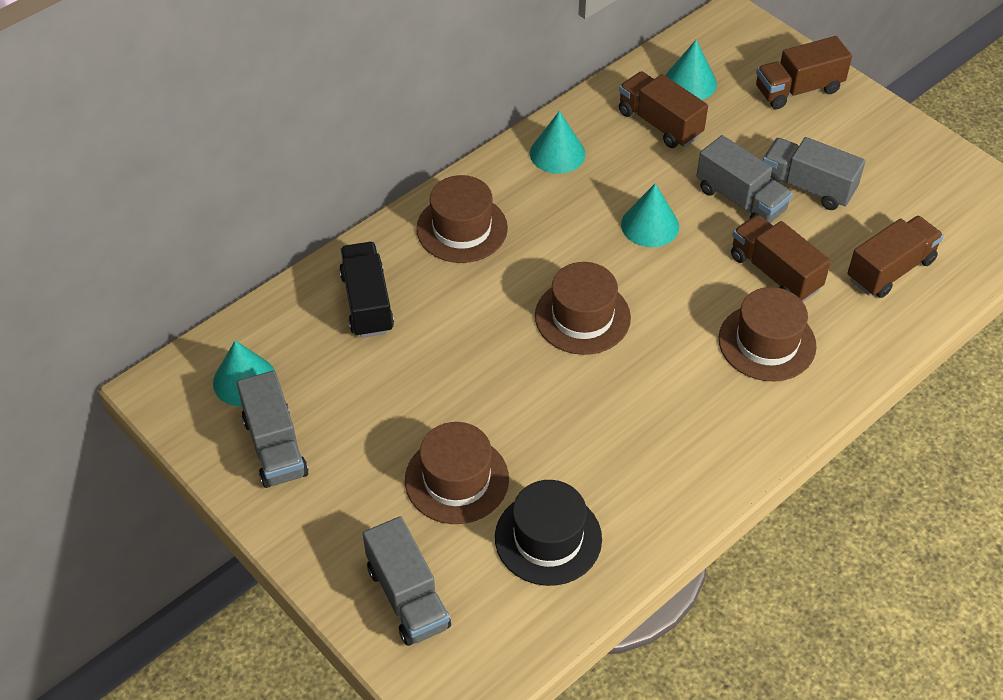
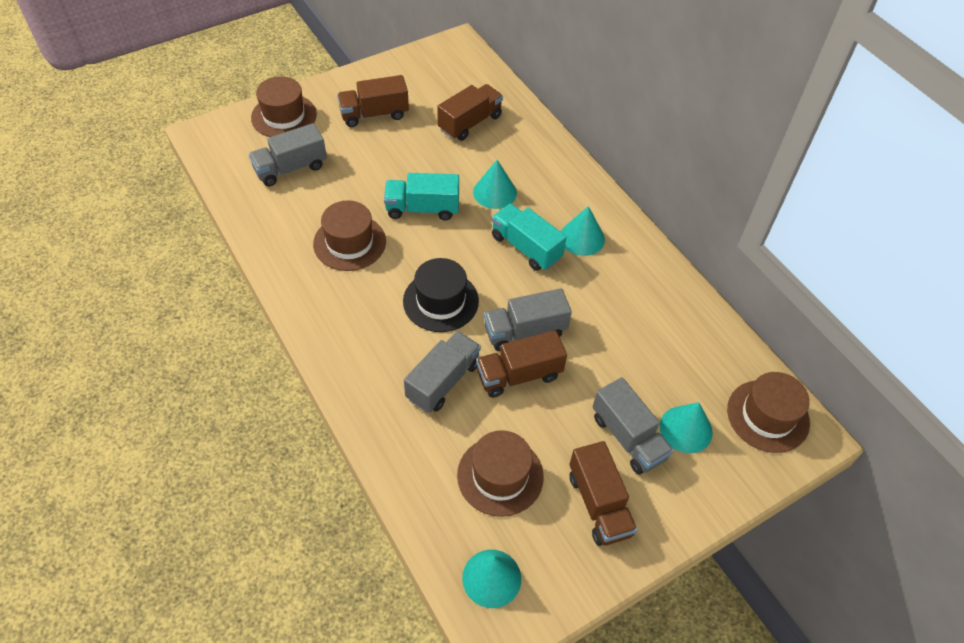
black truck: 1 -> 0
turquoise truck: 0 -> 2

